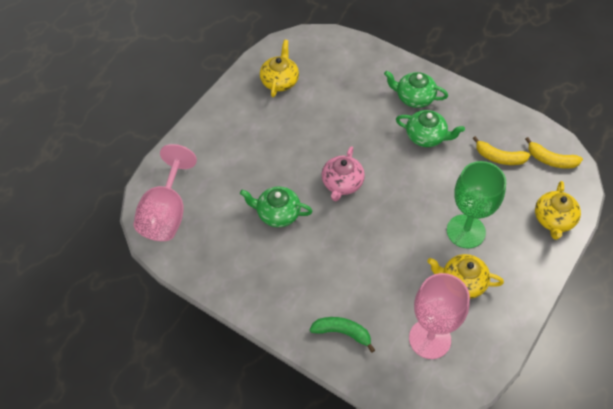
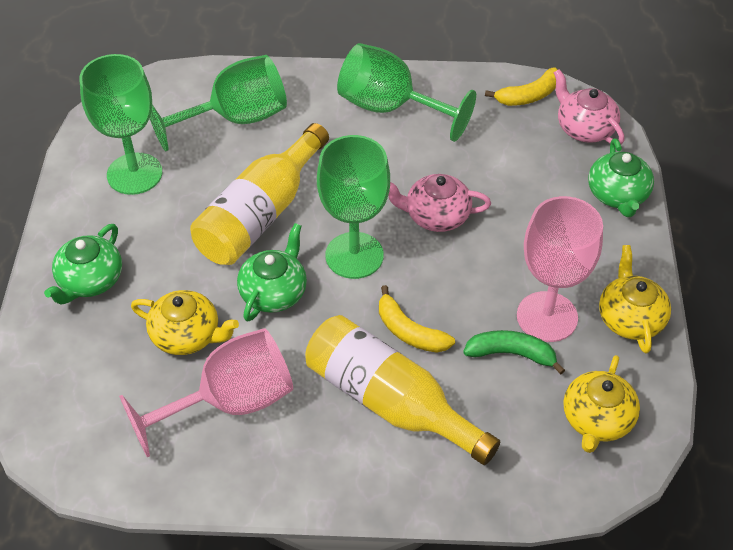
green goblet: 1 -> 4
pink teapot: 1 -> 2
yellow bottle: 0 -> 2

